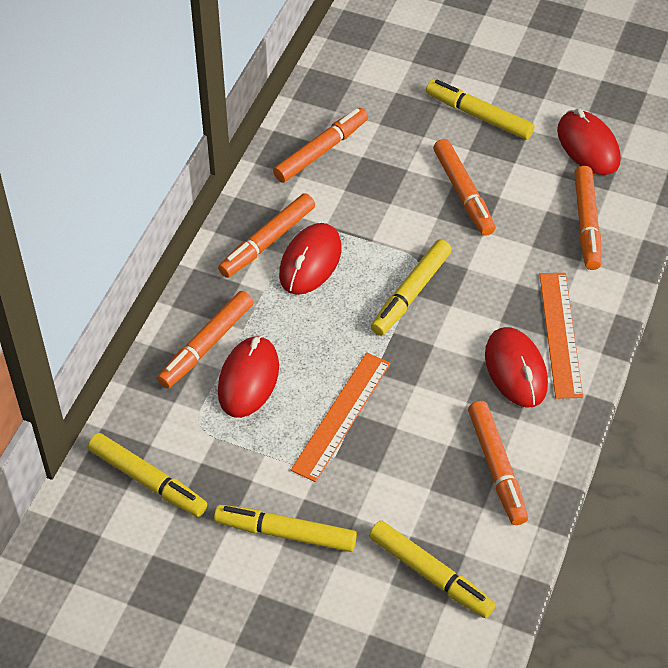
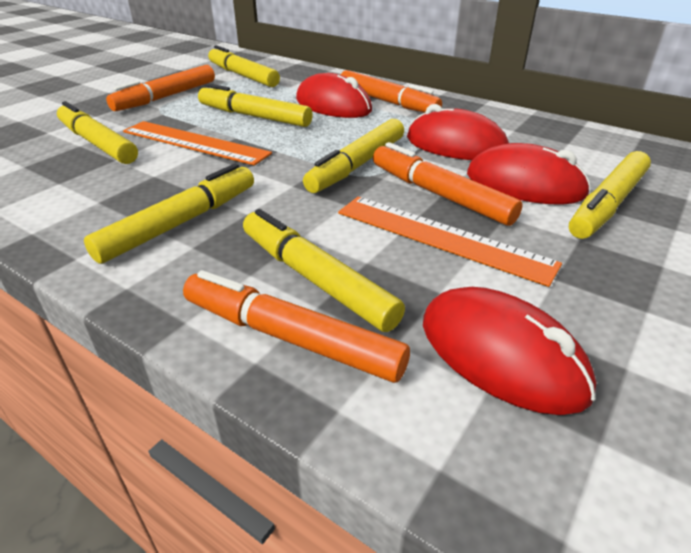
orange marker: 6 -> 4
yellow marker: 5 -> 7

